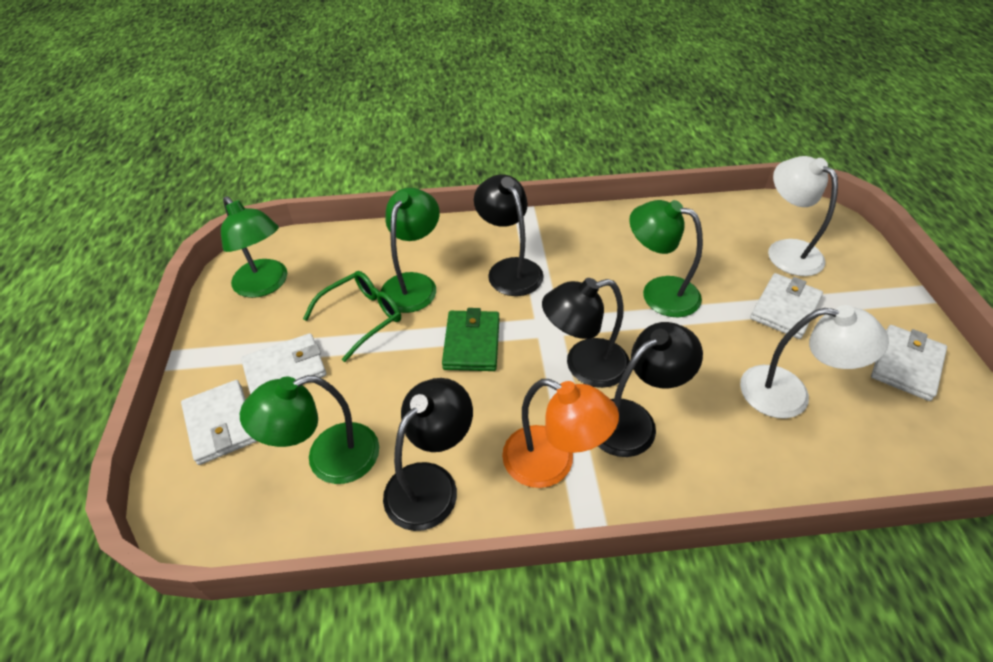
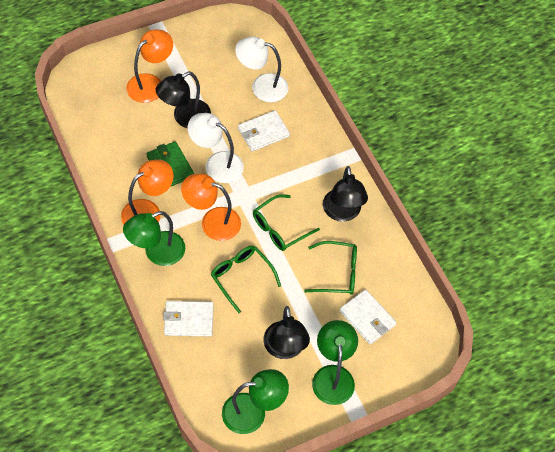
black lamp: 4 -> 3
green glasses: 1 -> 3
green lamp: 4 -> 3
orange lamp: 1 -> 3
white wallet: 4 -> 3

